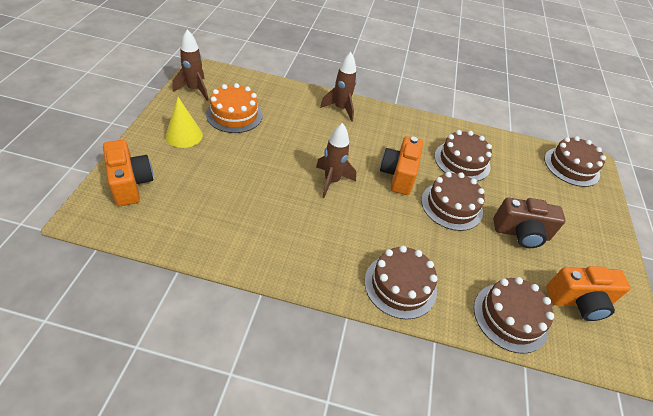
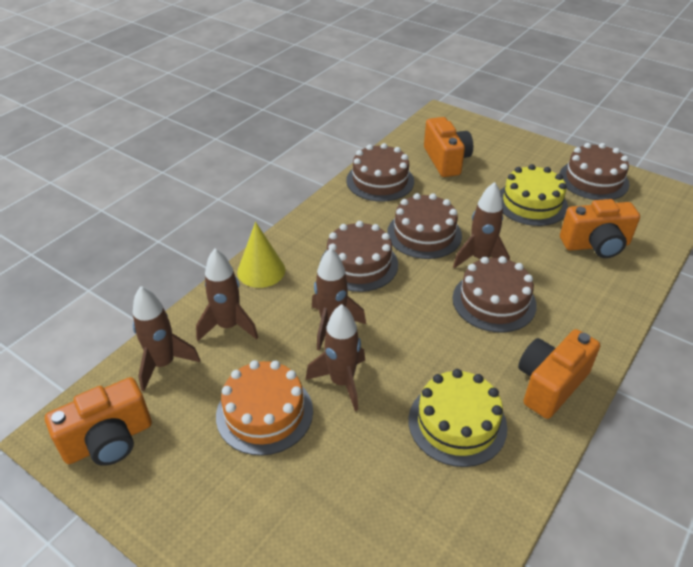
brown camera: 1 -> 0
brown rocket: 3 -> 5
orange camera: 3 -> 4
yellow cake: 0 -> 2

